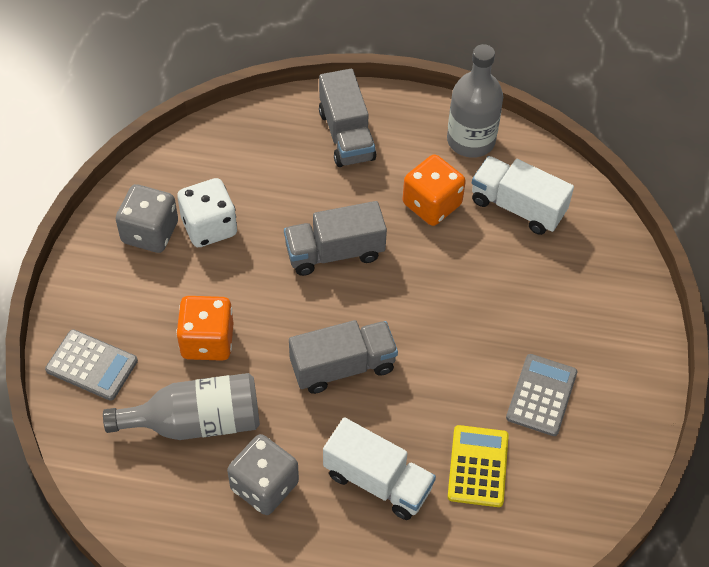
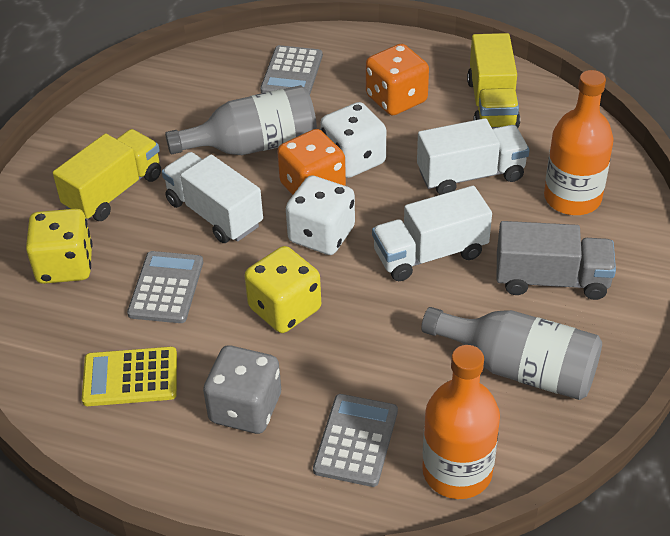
grey calculator: 2 -> 3
grey dice: 2 -> 1
grey truck: 3 -> 1
orange bottle: 0 -> 2
white dice: 1 -> 2
white truck: 2 -> 3
yellow dice: 0 -> 2
yellow truck: 0 -> 2

